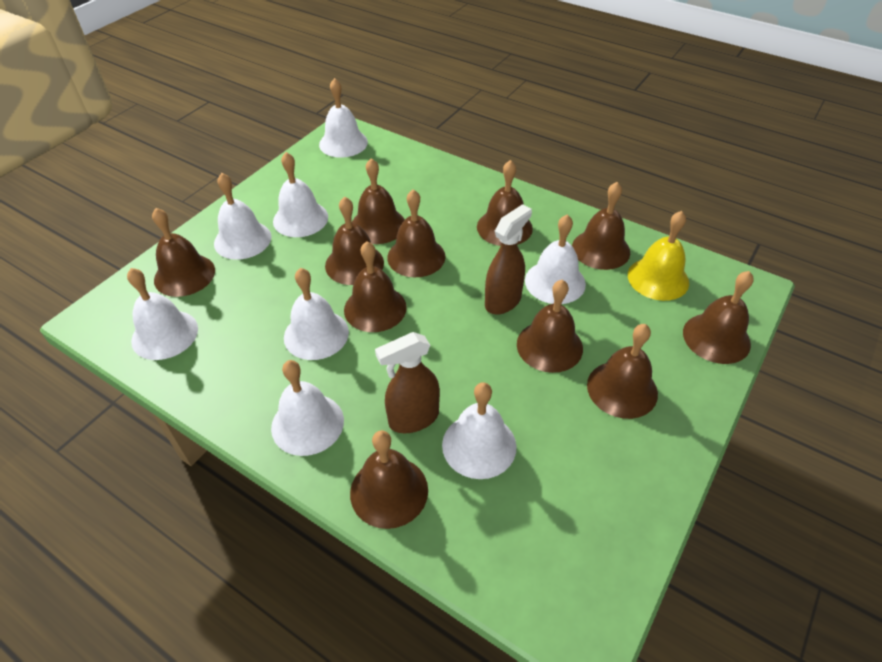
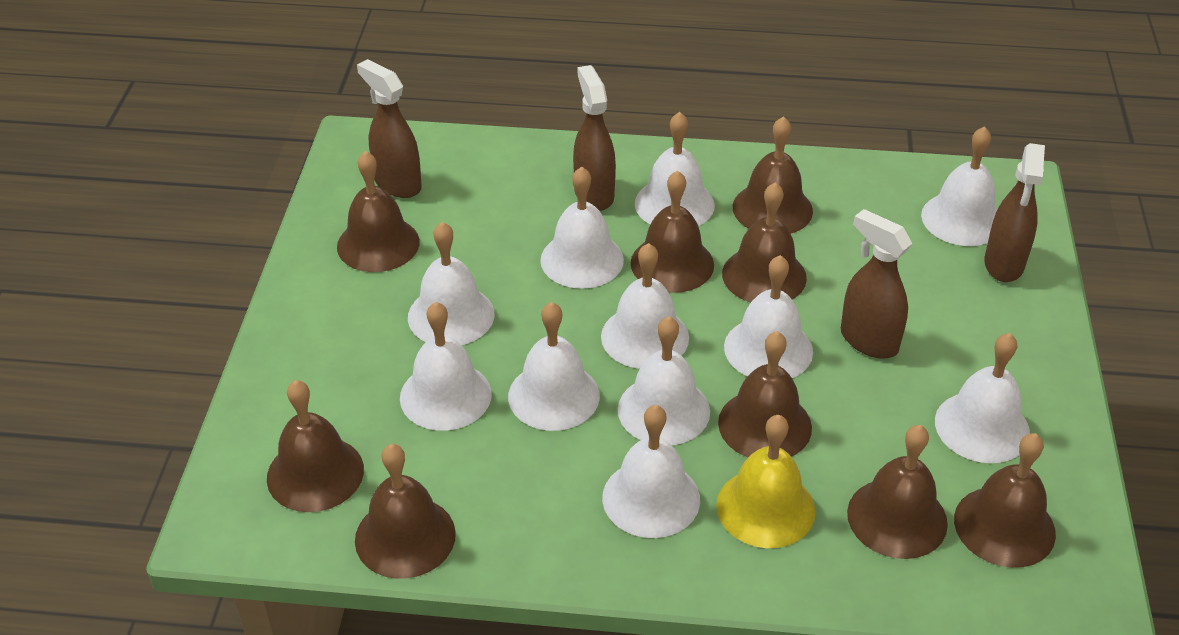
brown bell: 11 -> 9
brown spray bottle: 2 -> 4
white bell: 8 -> 11

